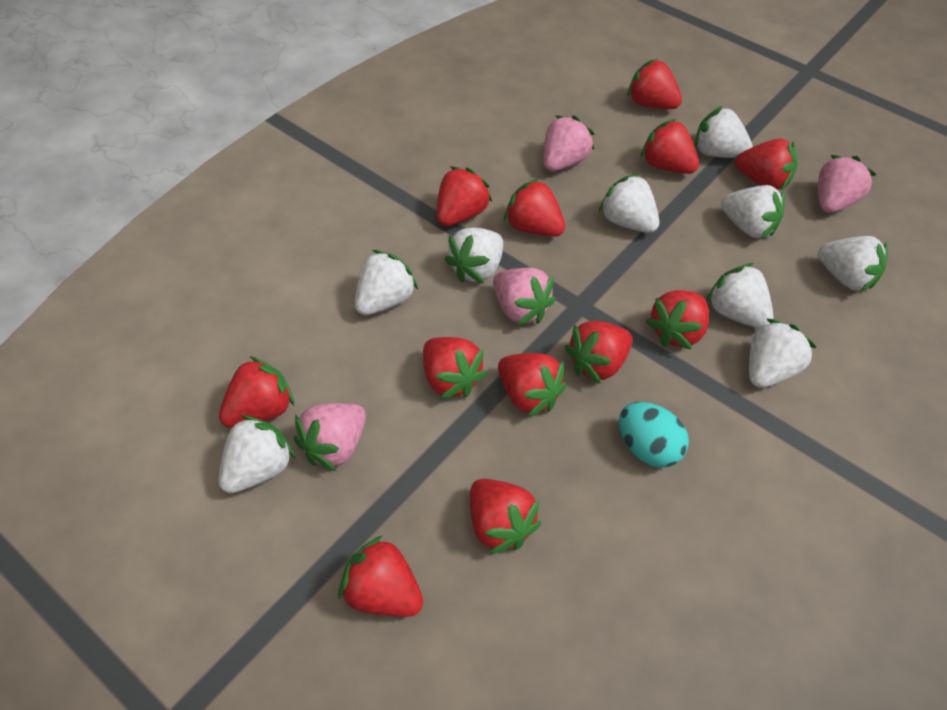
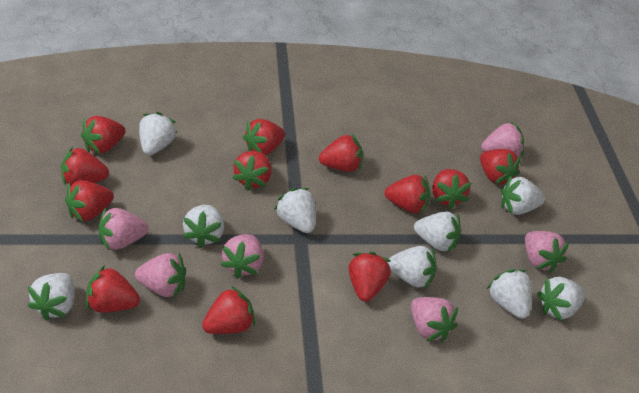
pink strawberry: 4 -> 6
turquoise egg: 1 -> 0

